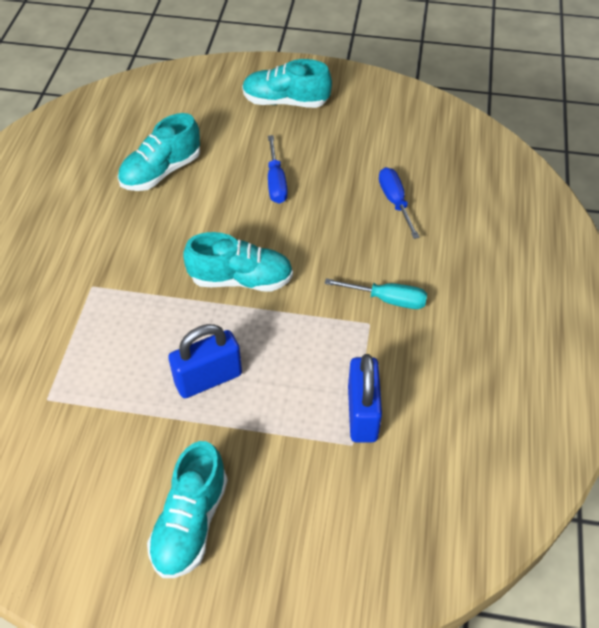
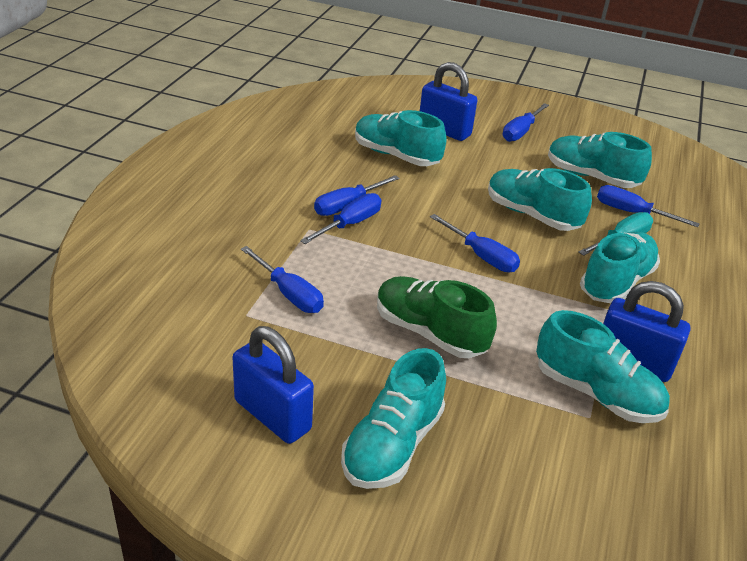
blue padlock: 2 -> 3
blue screwdriver: 2 -> 6
green shoe: 0 -> 1
turquoise shoe: 4 -> 6

